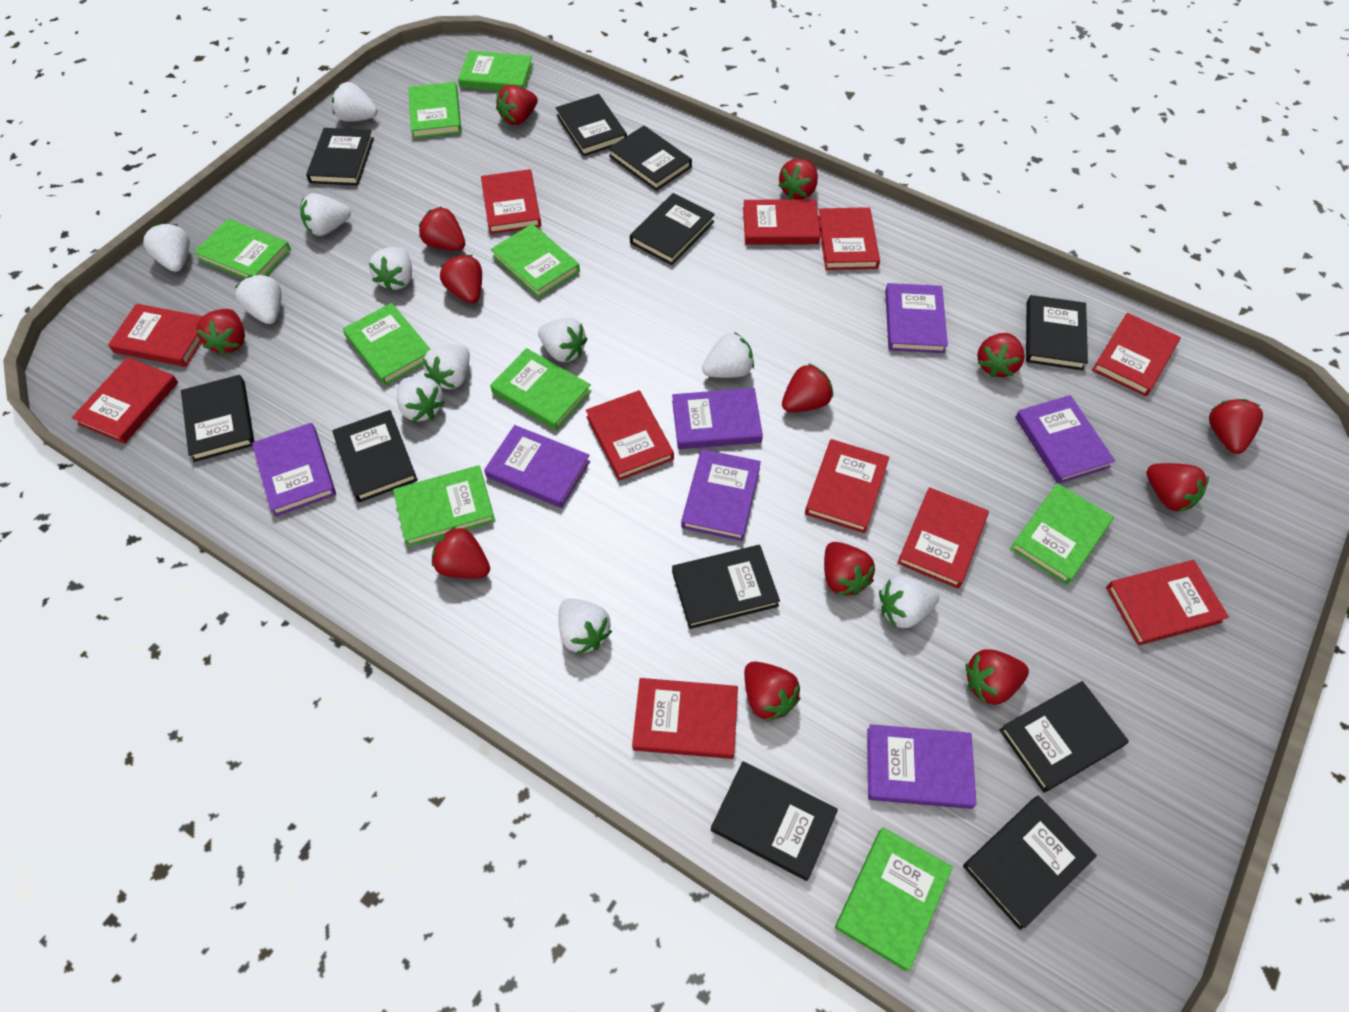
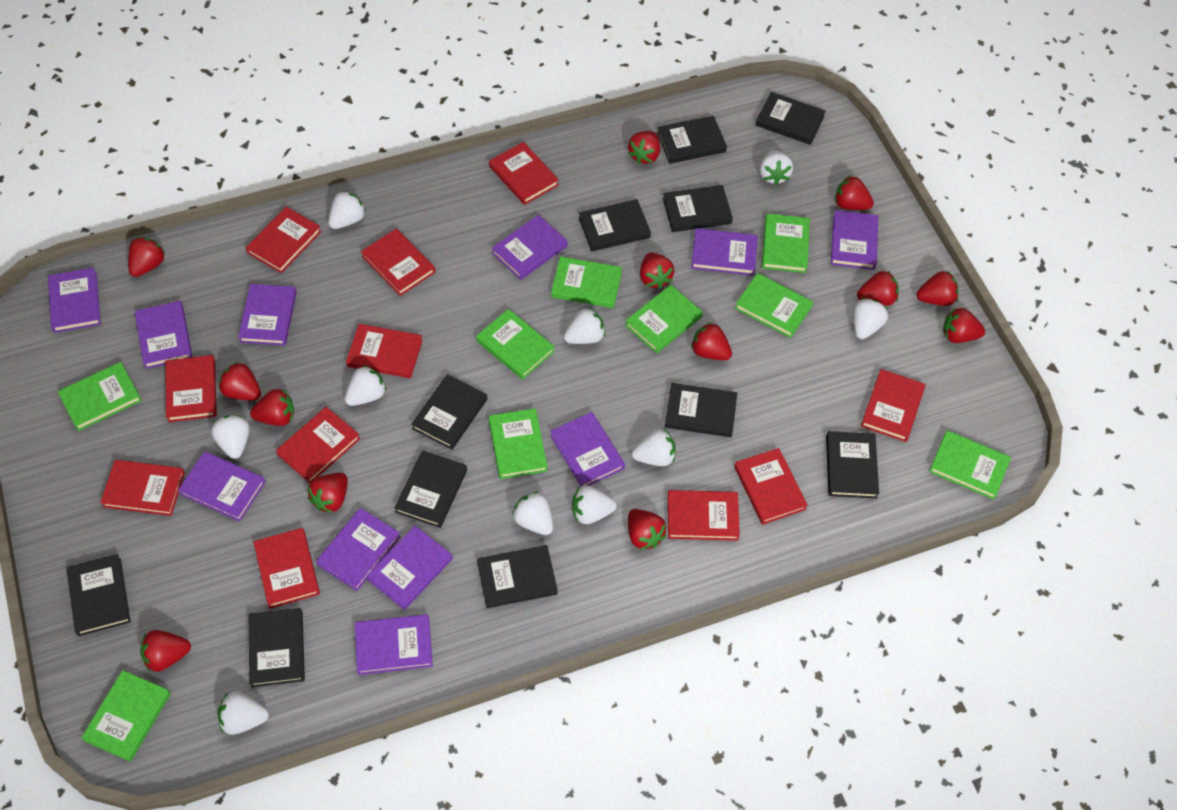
purple book: 7 -> 11
white strawberry: 11 -> 10

